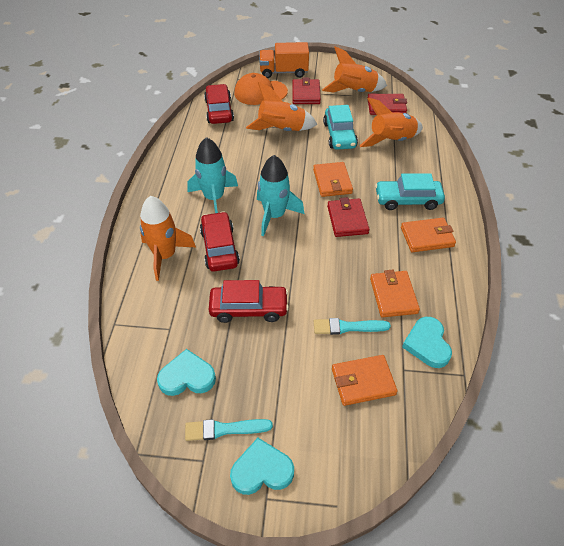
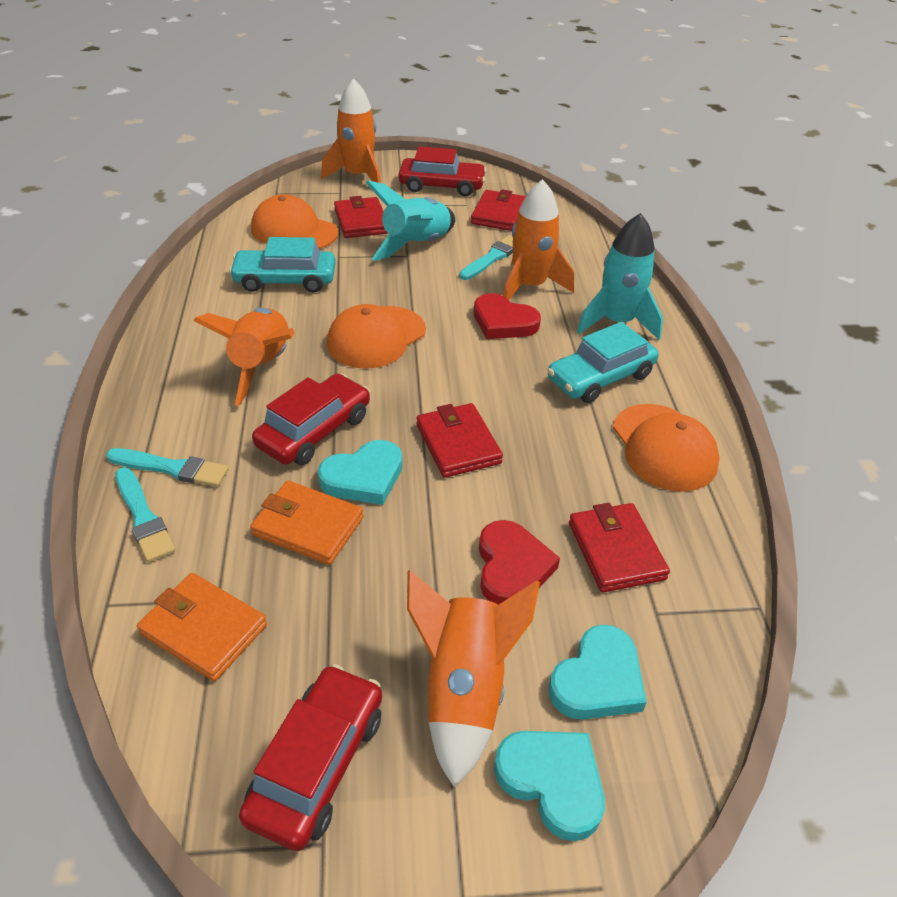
orange cap: 1 -> 3
orange truck: 1 -> 0
orange wallet: 4 -> 2
red heart: 0 -> 2
red wallet: 3 -> 4
turquoise brush: 2 -> 3

